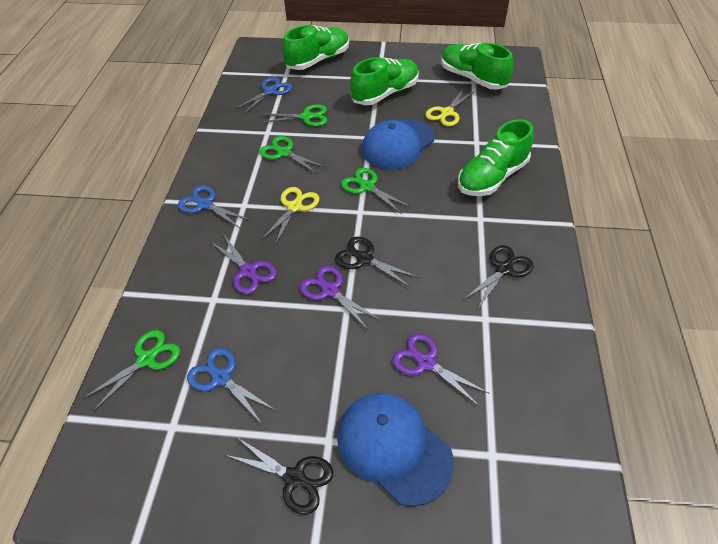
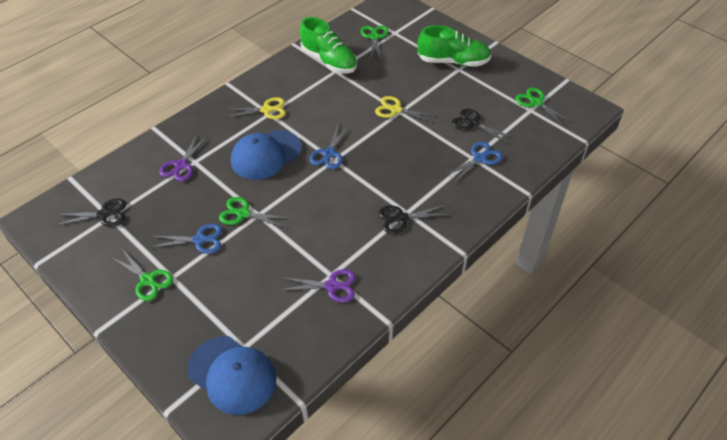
green shoe: 4 -> 2
purple scissors: 3 -> 2

